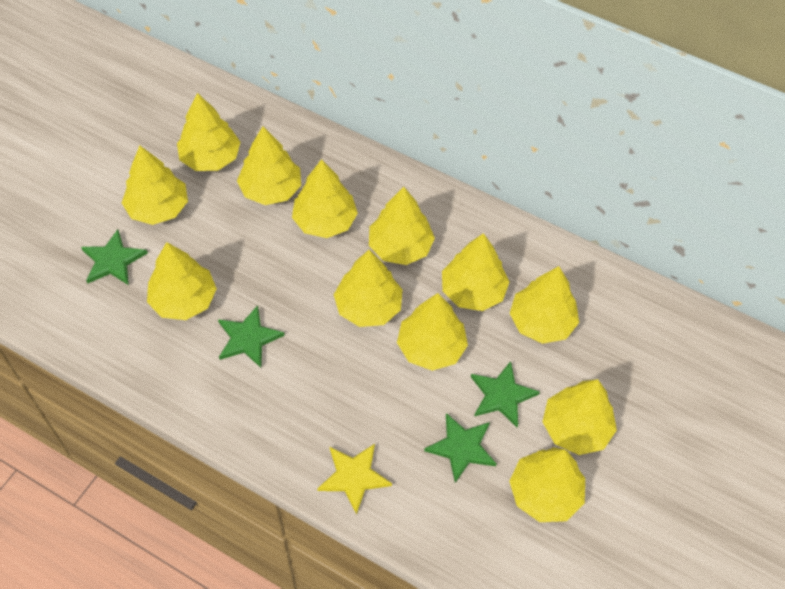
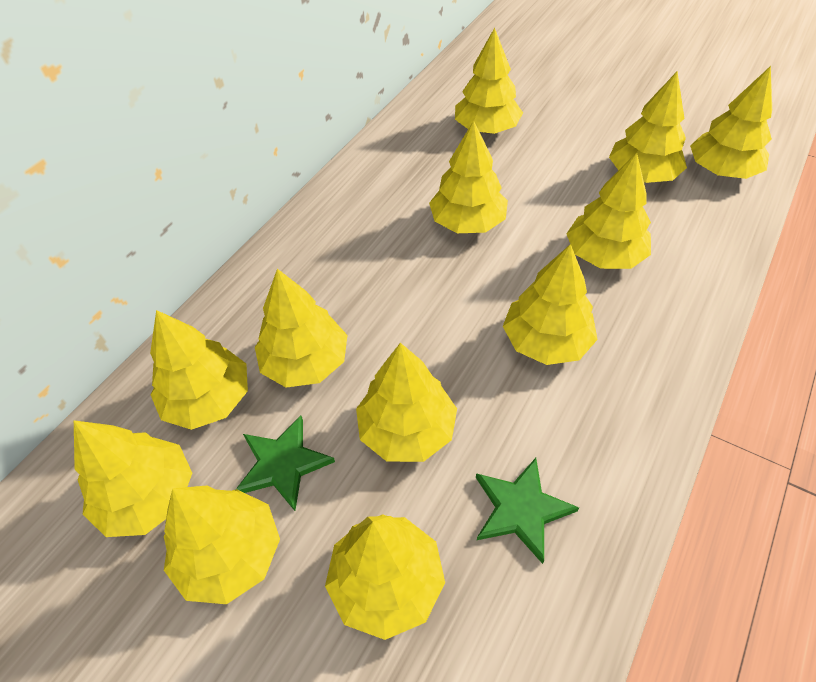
green star: 4 -> 2
yellow star: 1 -> 0

